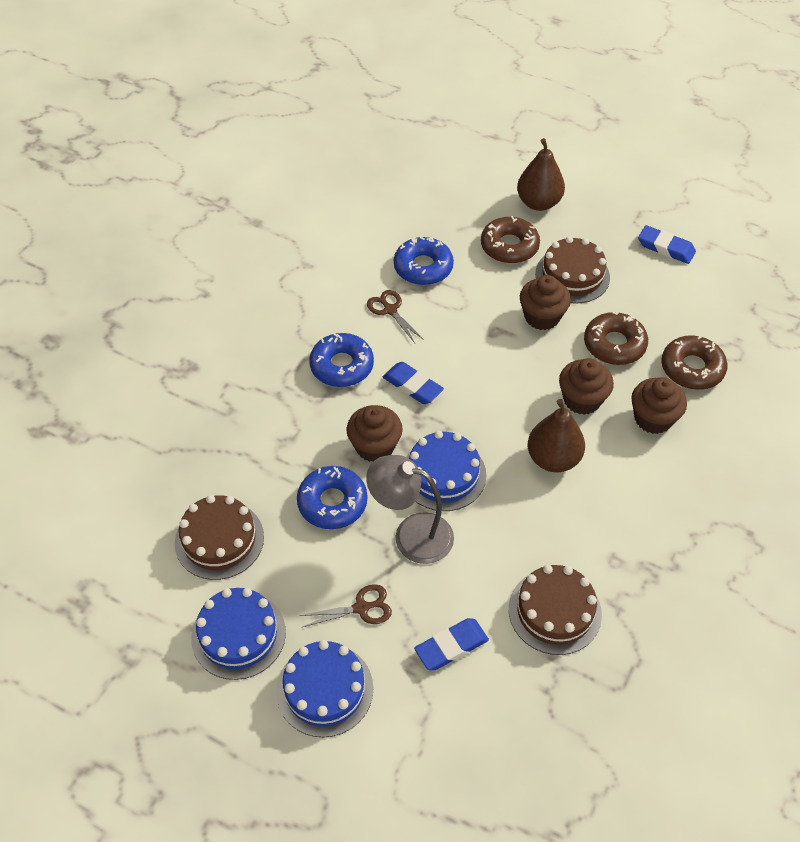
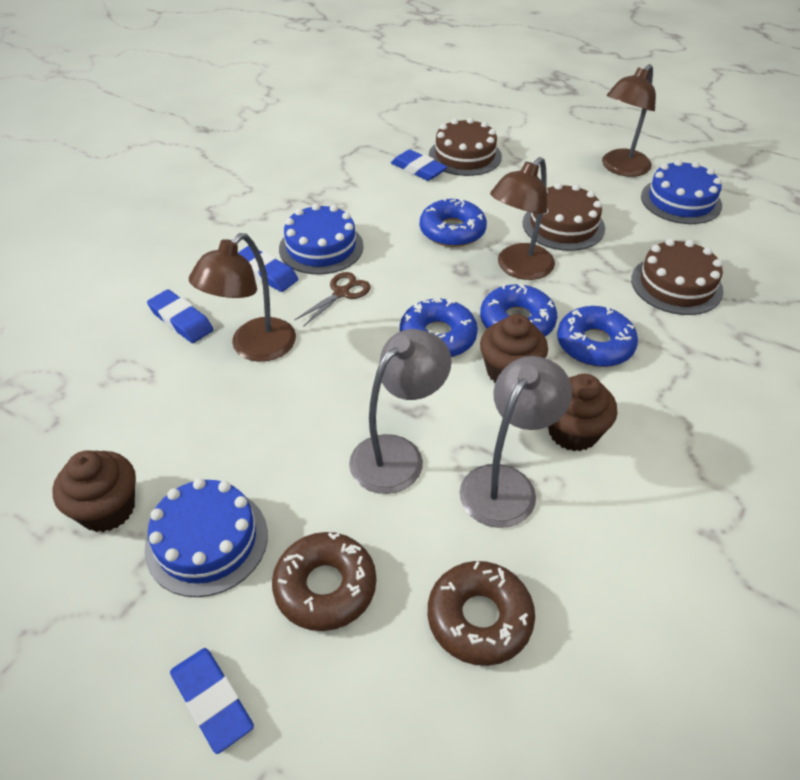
blue donut: 3 -> 4
blue eraser: 3 -> 4
brown cupcake: 4 -> 3
brown donut: 3 -> 2
brown lamp: 0 -> 3
brown pear: 2 -> 0
brown scissors: 2 -> 1
grey lamp: 1 -> 2

